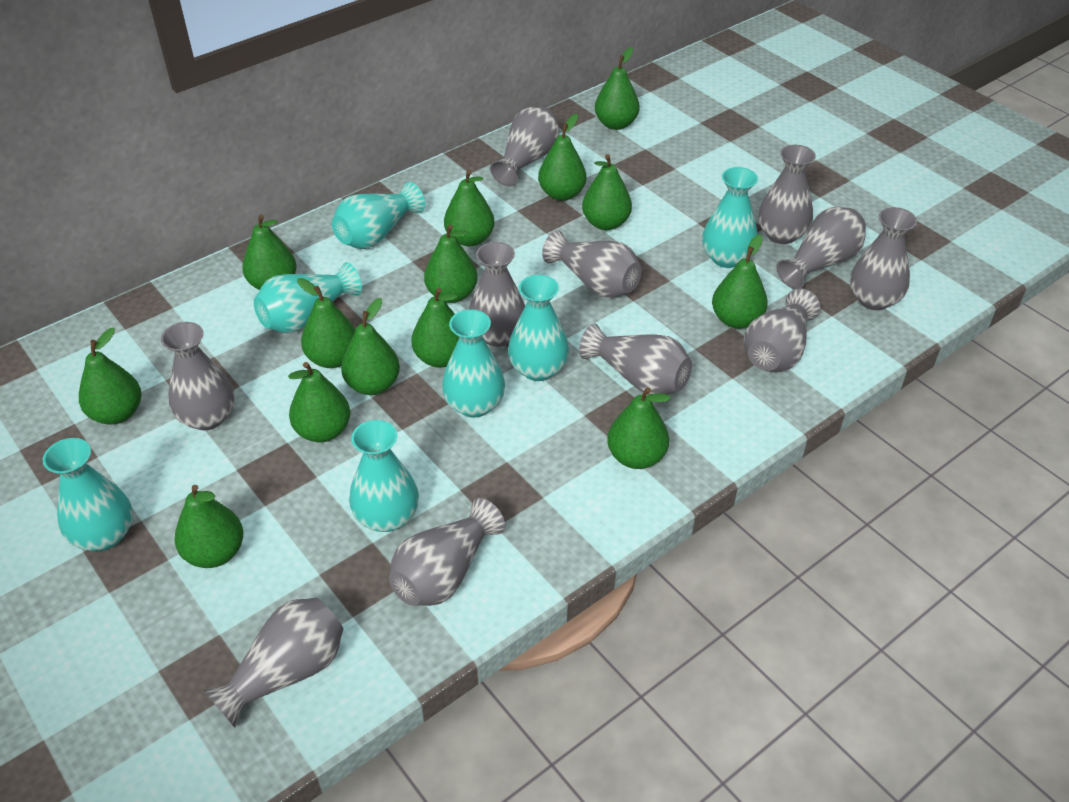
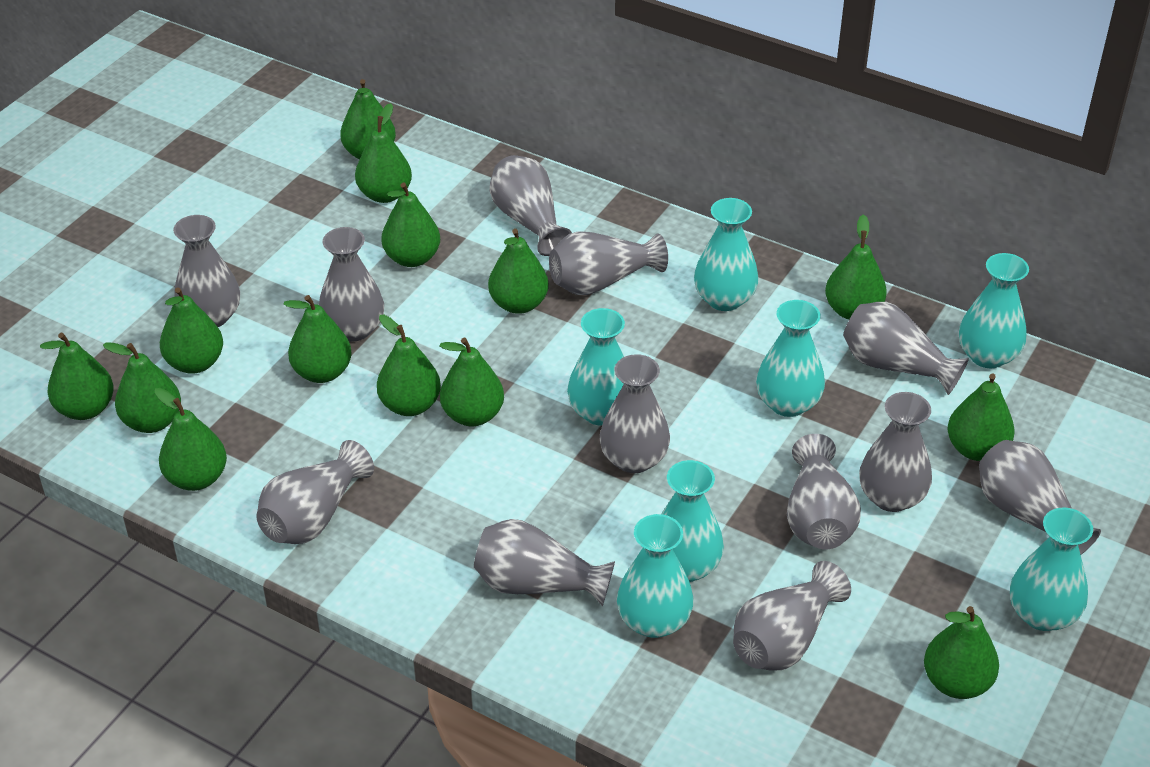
grey vase: 11 -> 12

